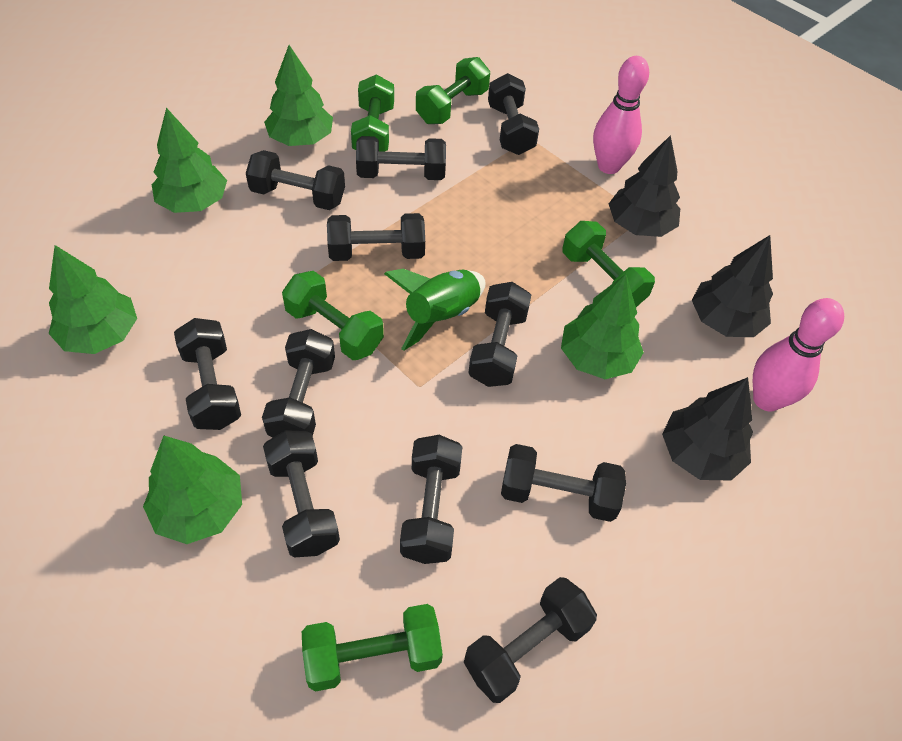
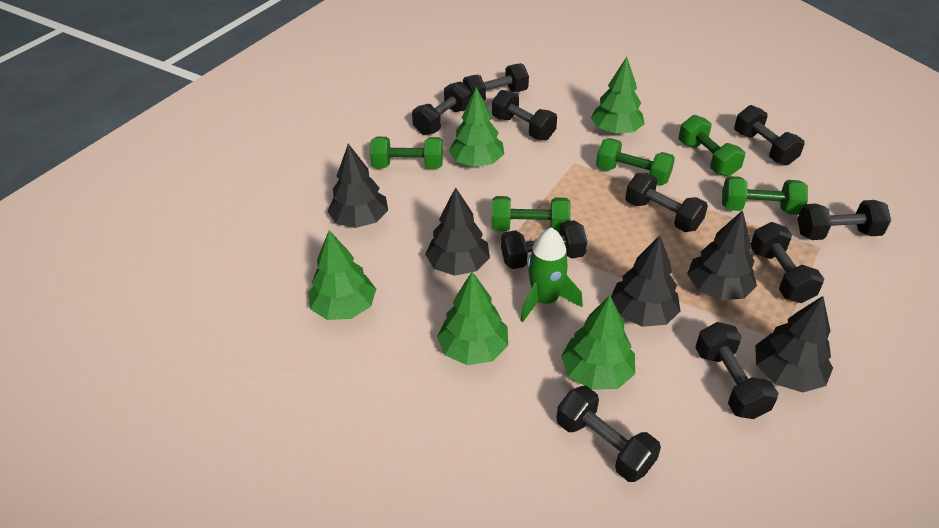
black dumbbell: 11 -> 10
black tree: 3 -> 5
pink bowling pin: 2 -> 0

